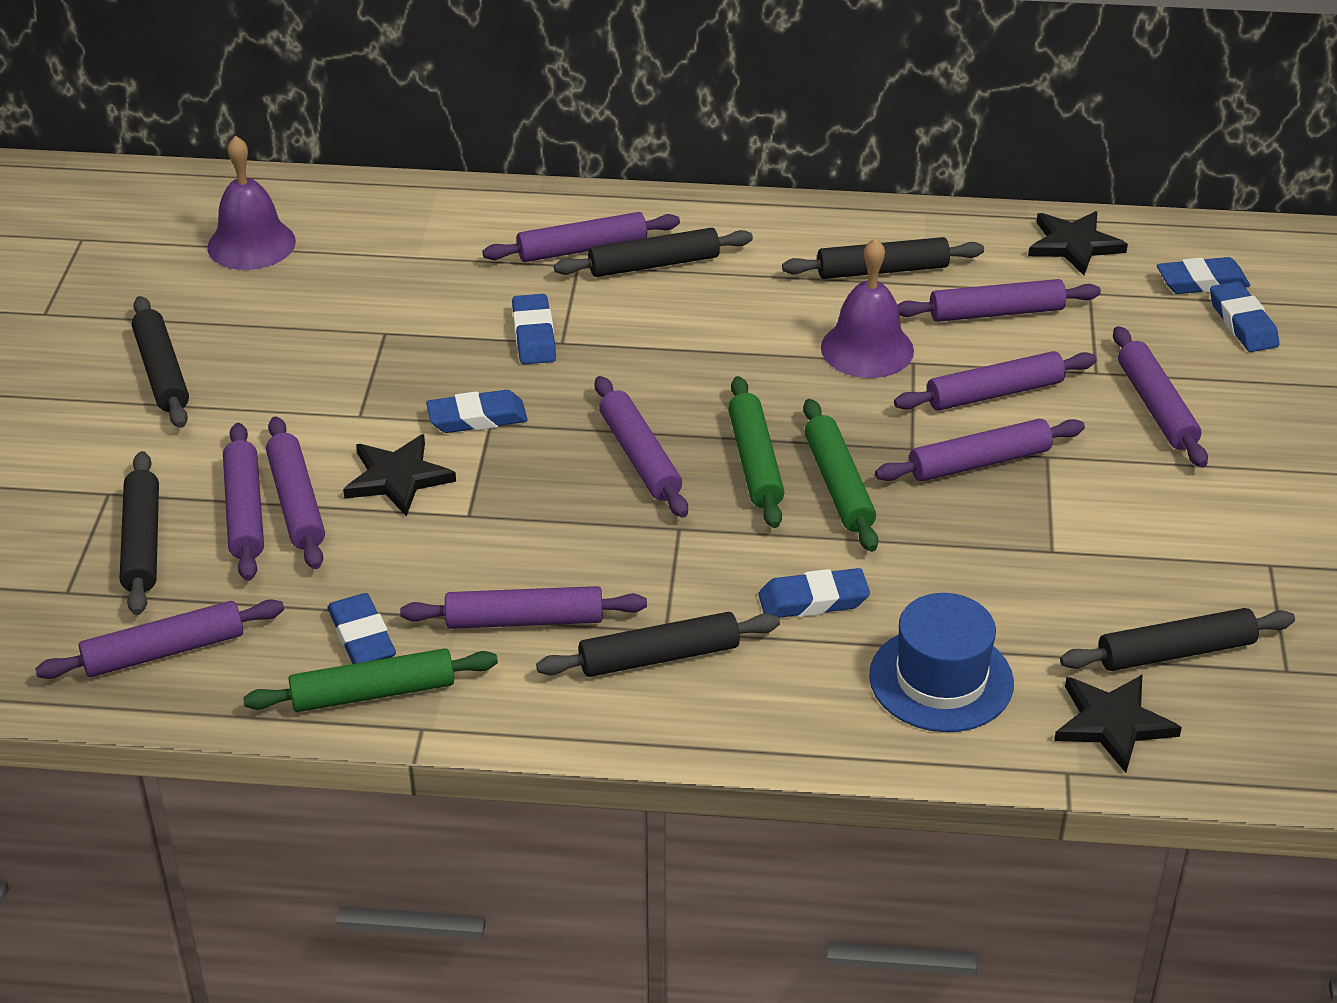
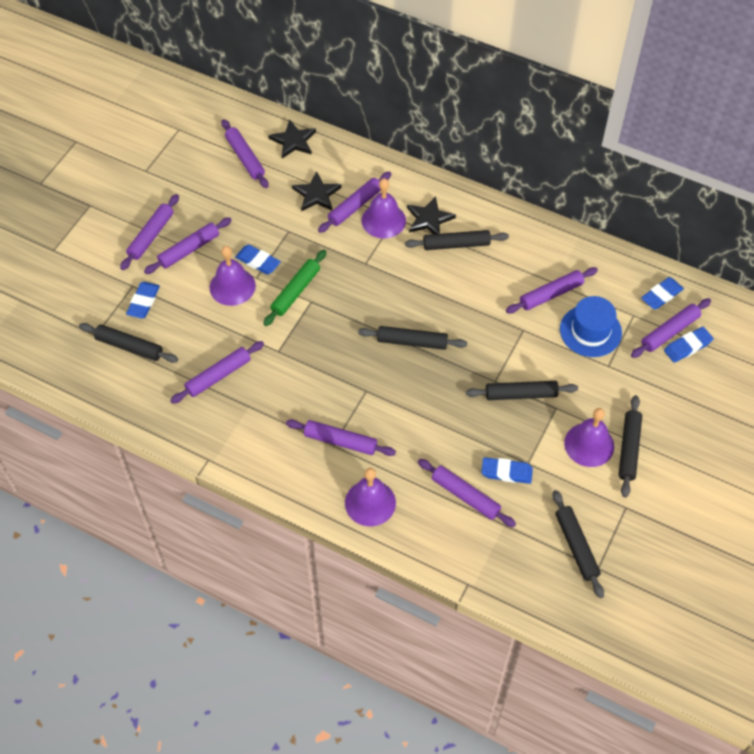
blue eraser: 6 -> 5
green rolling pin: 3 -> 1
purple bell: 2 -> 4
purple rolling pin: 10 -> 9

